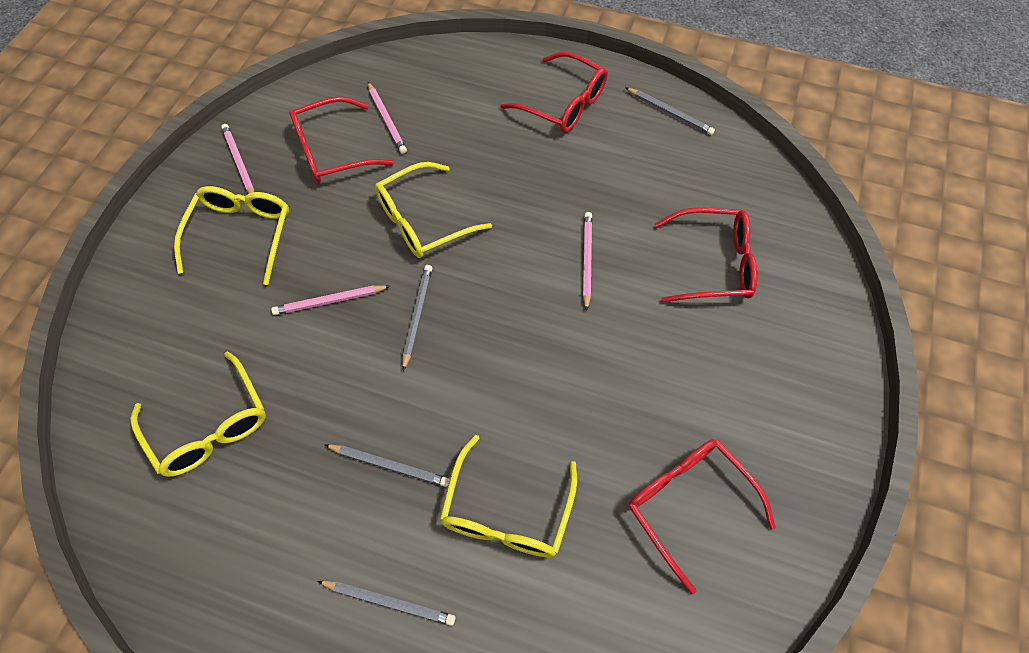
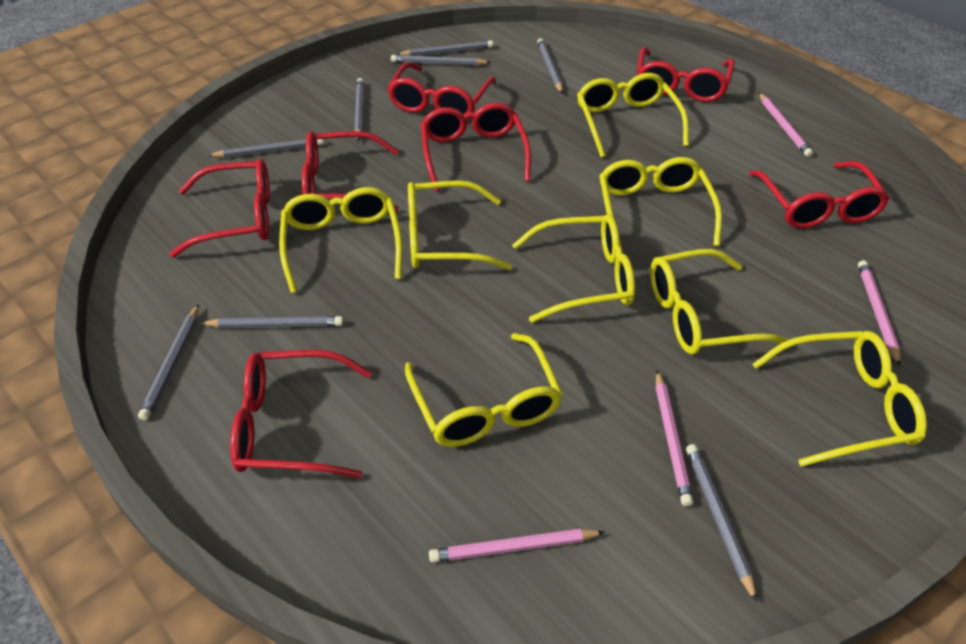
grey pencil: 4 -> 8
red glasses: 4 -> 7
yellow glasses: 4 -> 8

